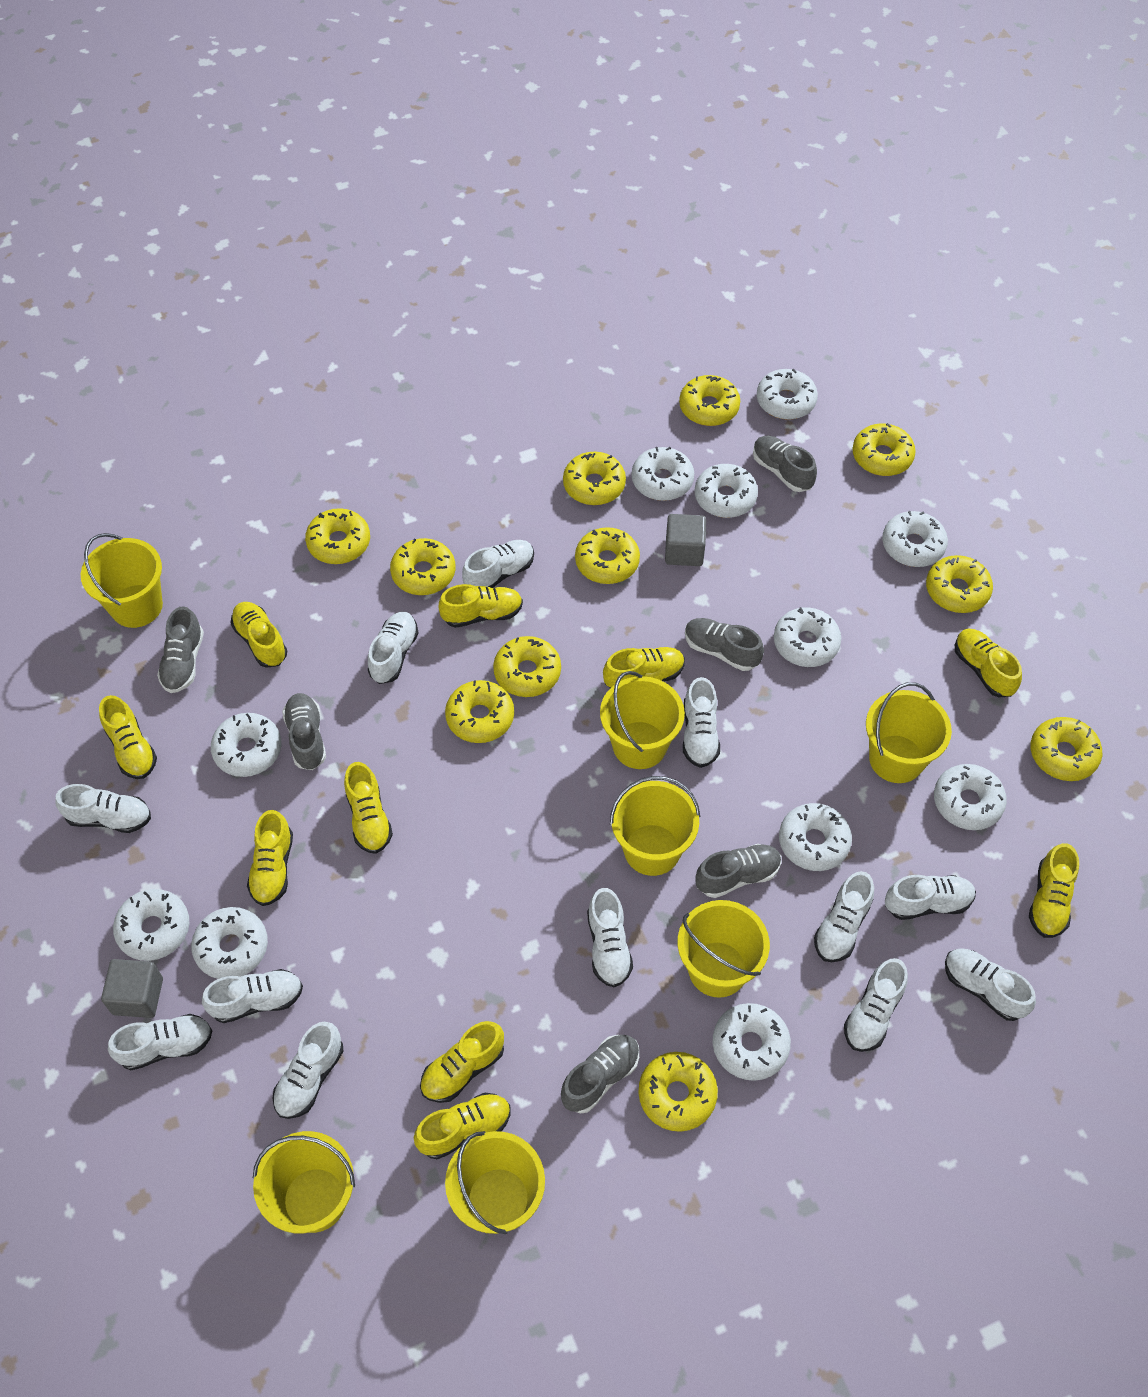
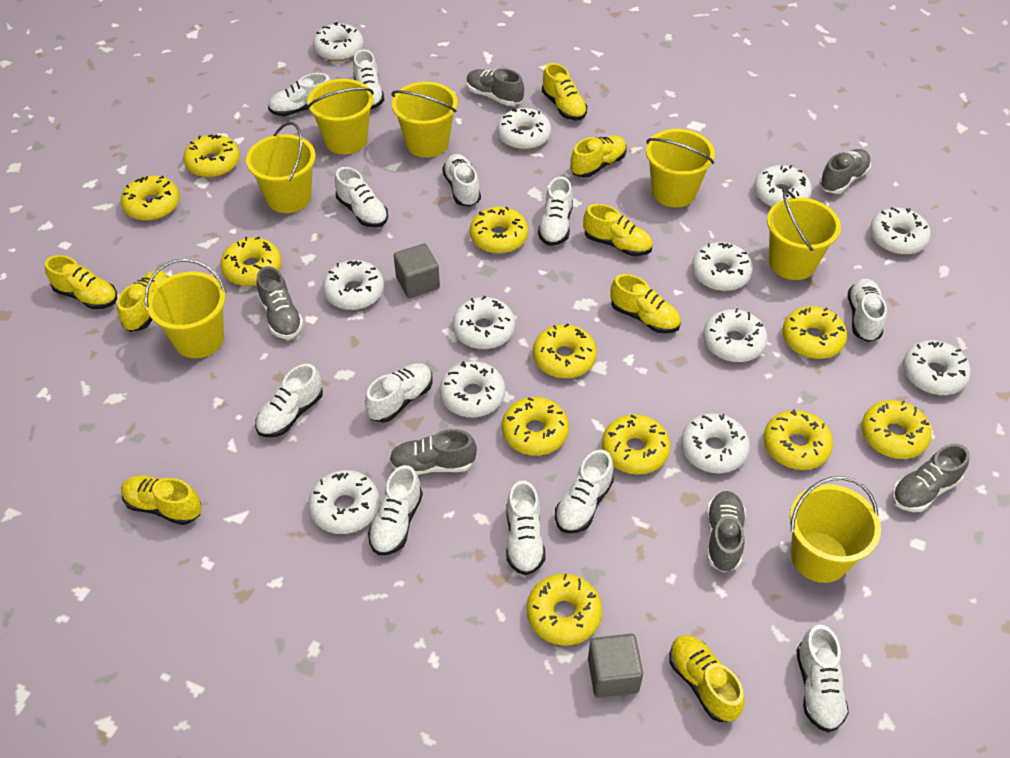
white donut: 11 -> 12
yellow shoe: 10 -> 8

